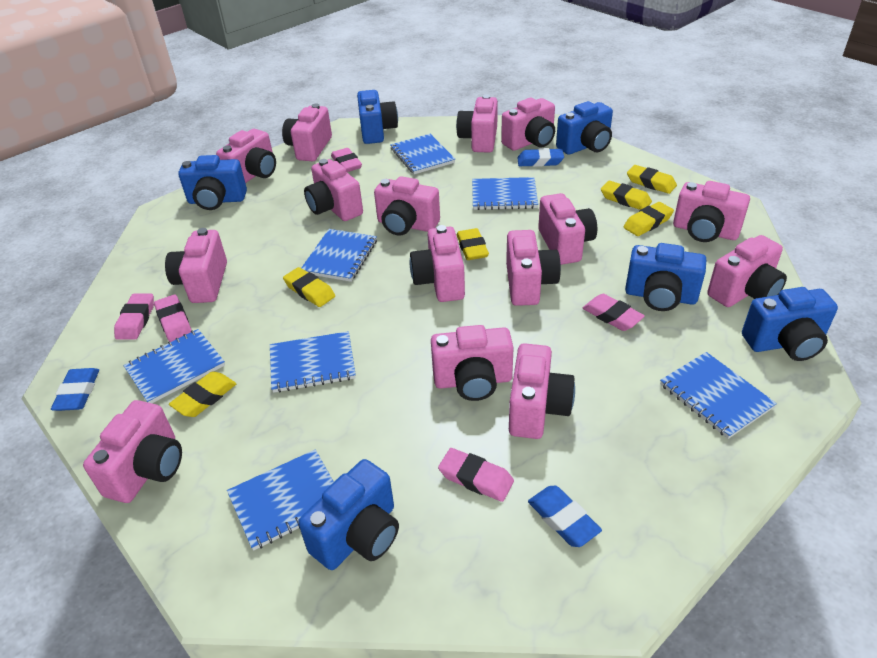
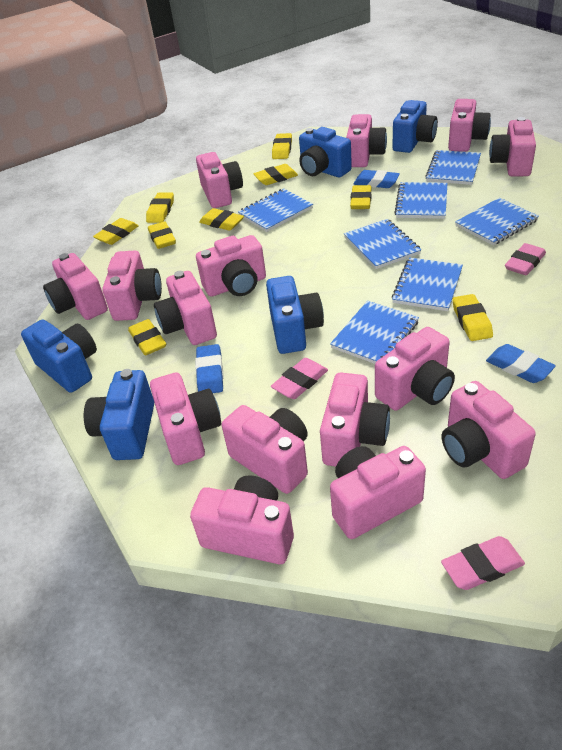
blue camera: 6 -> 5
pink eraser: 5 -> 3
yellow eraser: 6 -> 9

